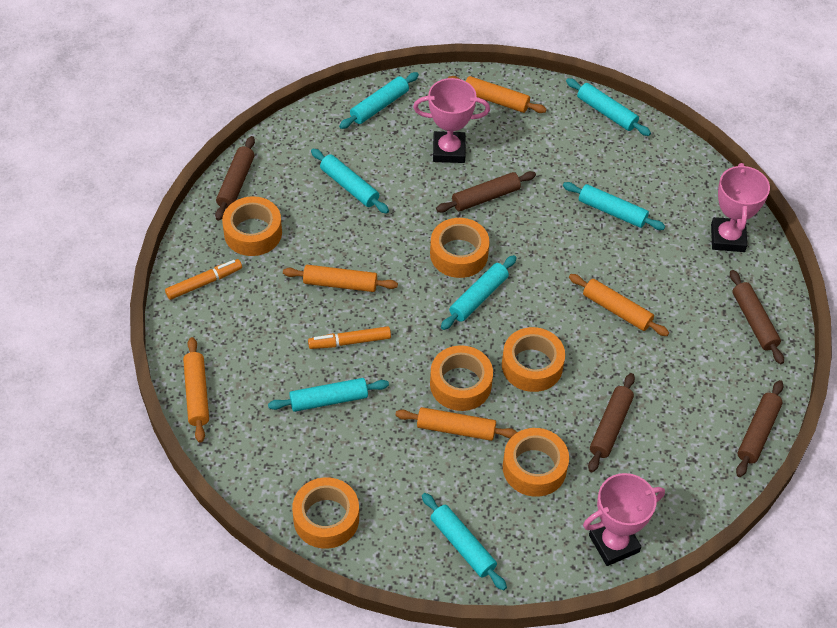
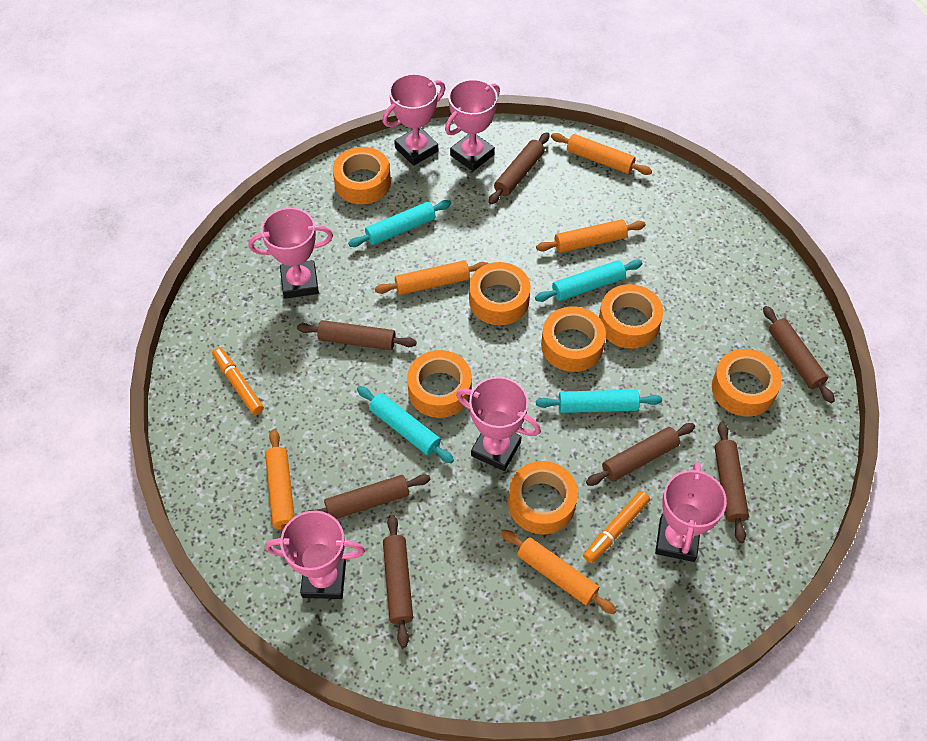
brown rolling pin: 5 -> 7
orange tape: 6 -> 7
pink trophy: 3 -> 6
turquoise rolling pin: 7 -> 4

